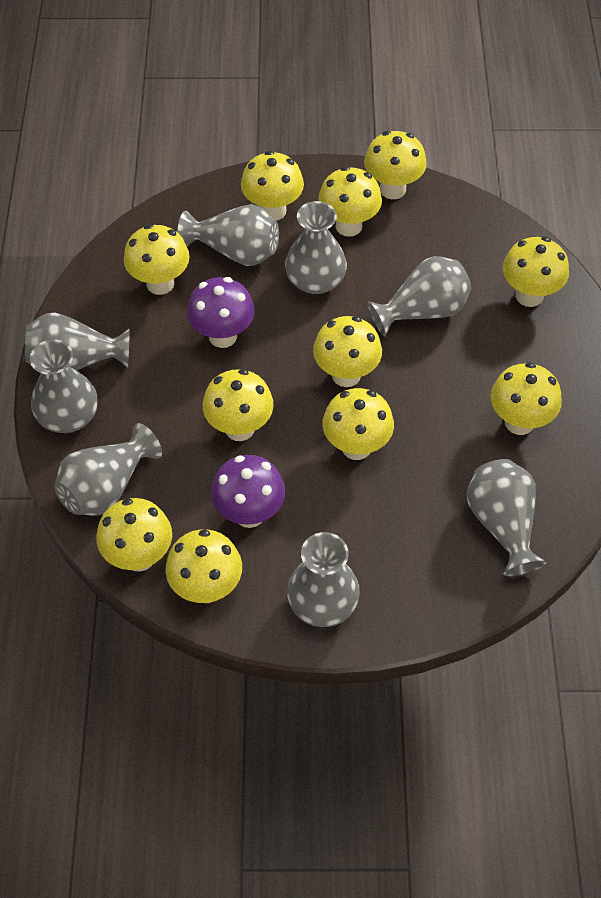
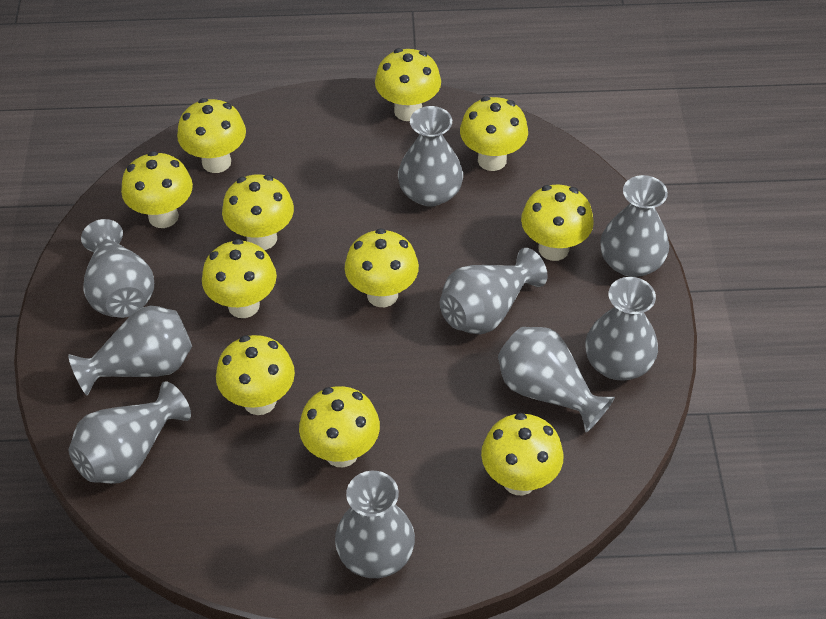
grey vase: 8 -> 9
purple mushroom: 2 -> 0

